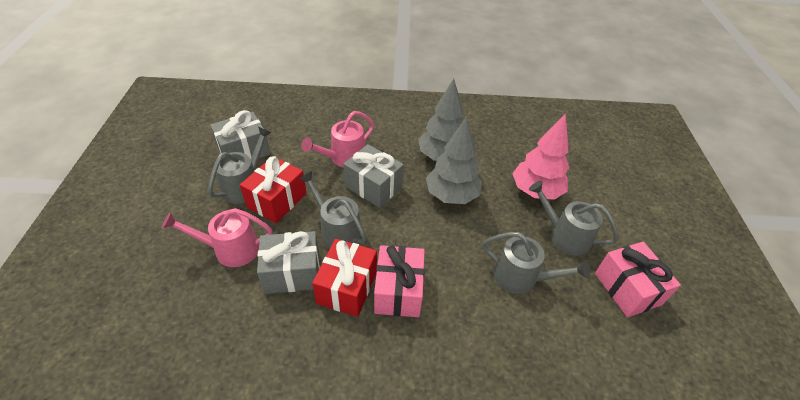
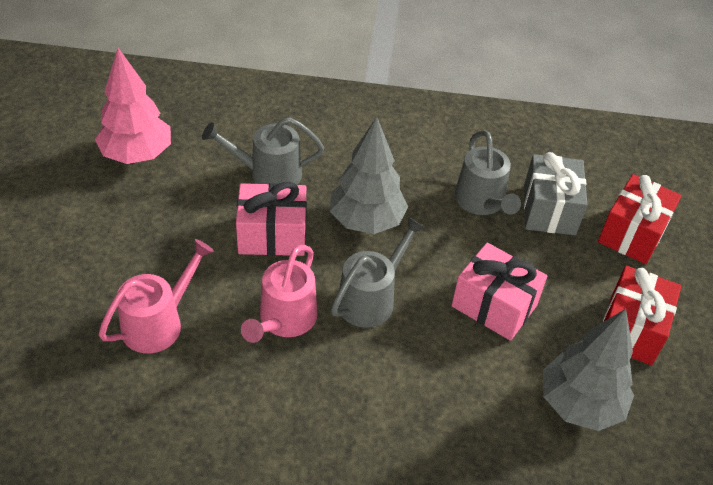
grey gift: 3 -> 1
grey watering can: 4 -> 3

